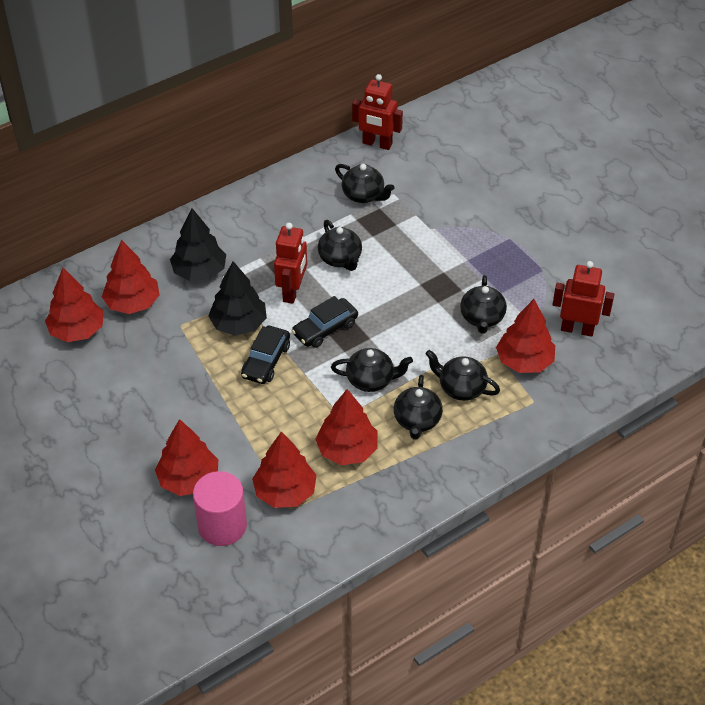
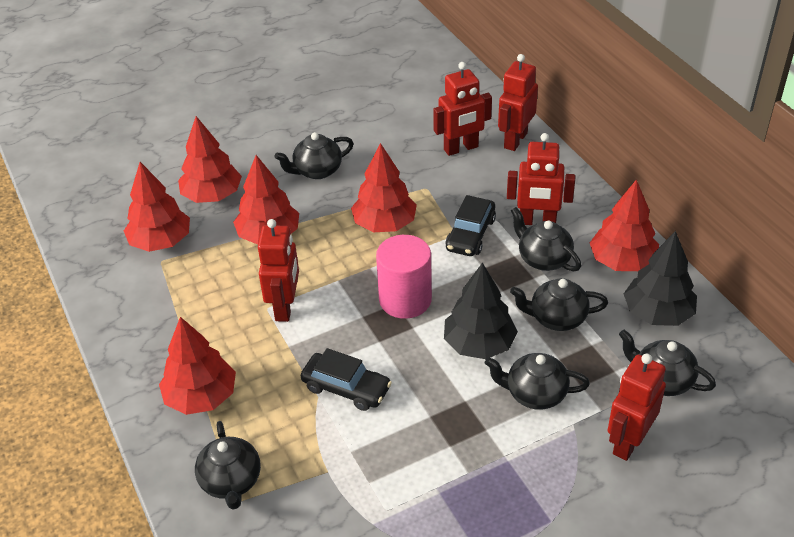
red robot: 3 -> 5

